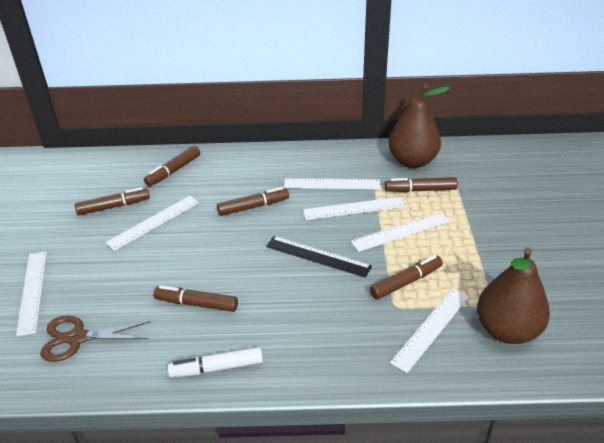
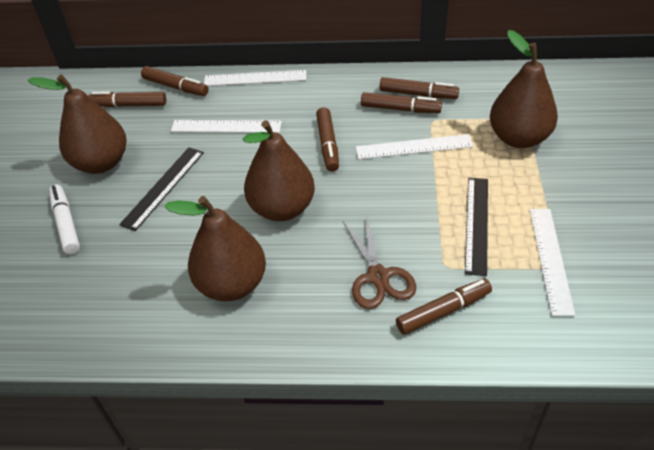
black ruler: 1 -> 2
brown pear: 2 -> 4
white ruler: 6 -> 4

